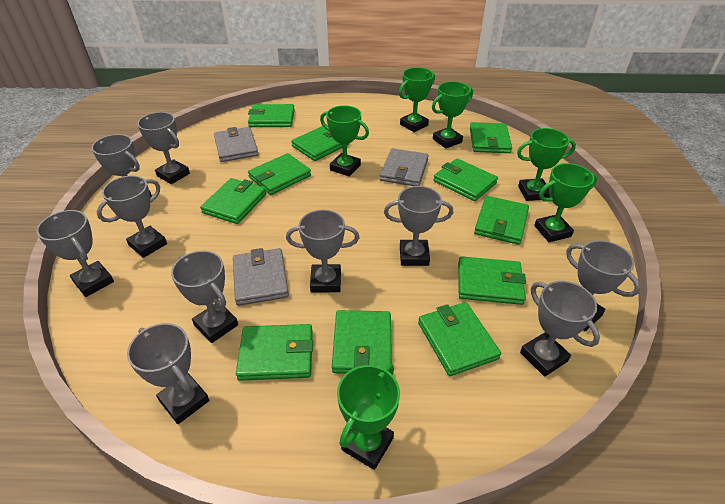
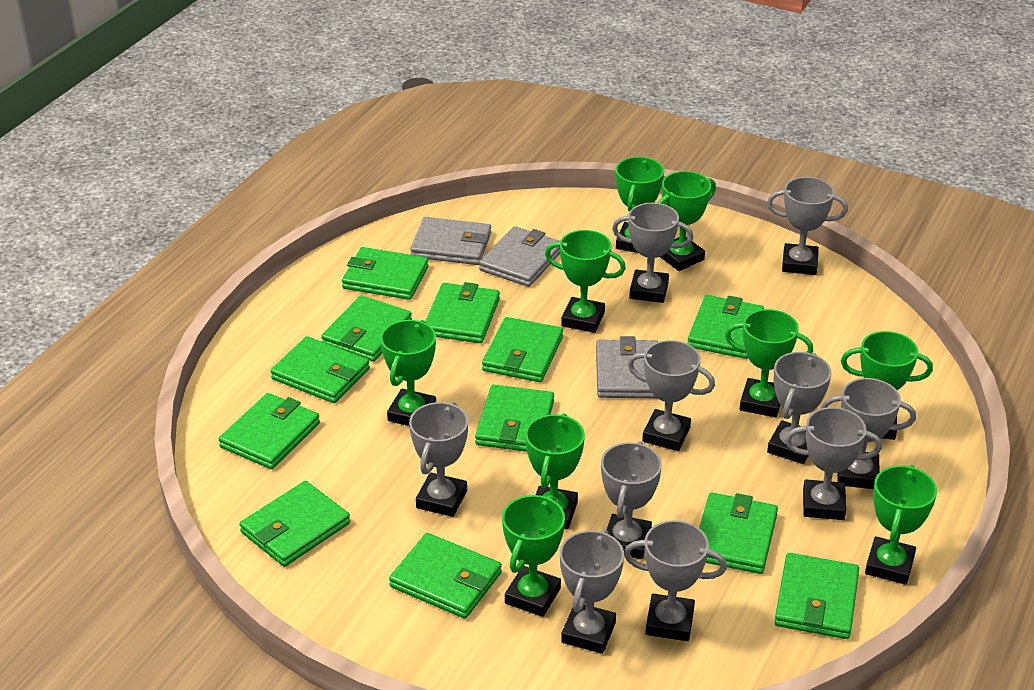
green trophy: 6 -> 9
green wallet: 11 -> 12

